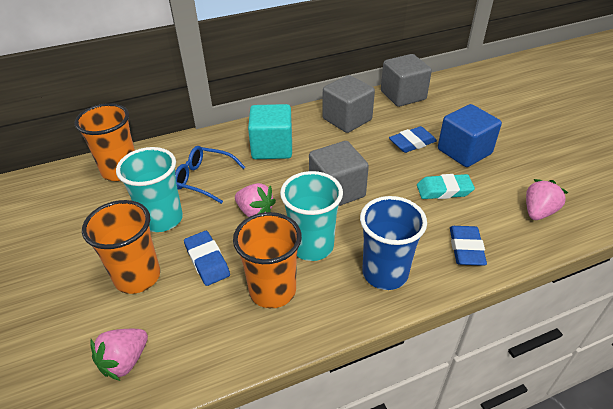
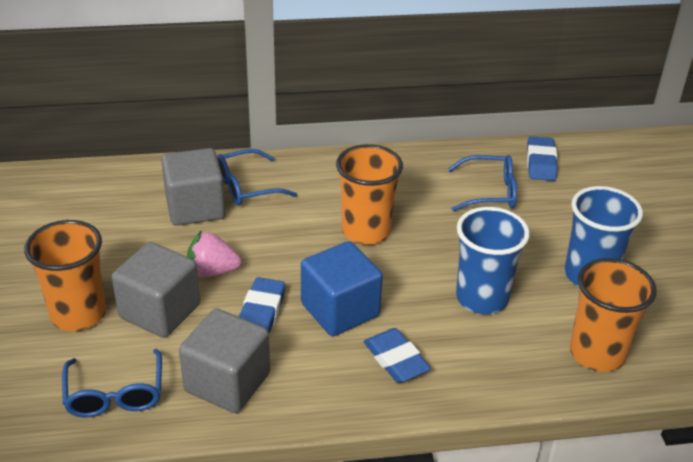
blue cup: 1 -> 2
blue glasses: 1 -> 3
pink strawberry: 3 -> 1
turquoise cube: 1 -> 0
turquoise cup: 2 -> 0
turquoise eraser: 1 -> 0

